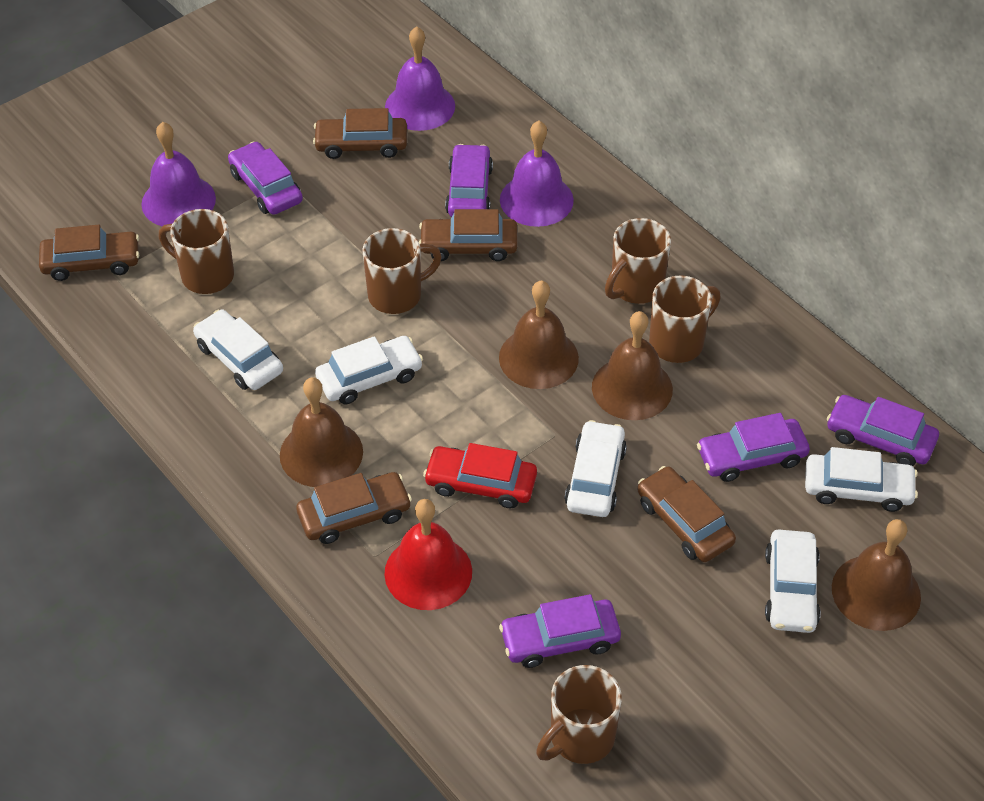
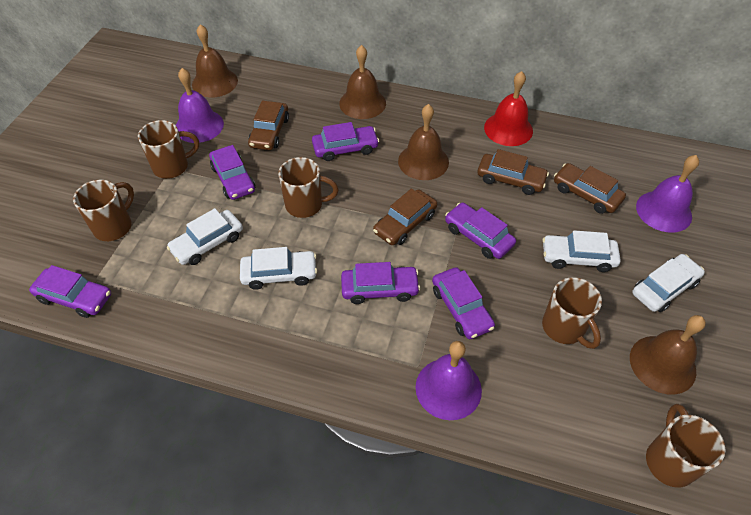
brown car: 5 -> 4
purple car: 5 -> 6
red car: 1 -> 0
white car: 5 -> 4

